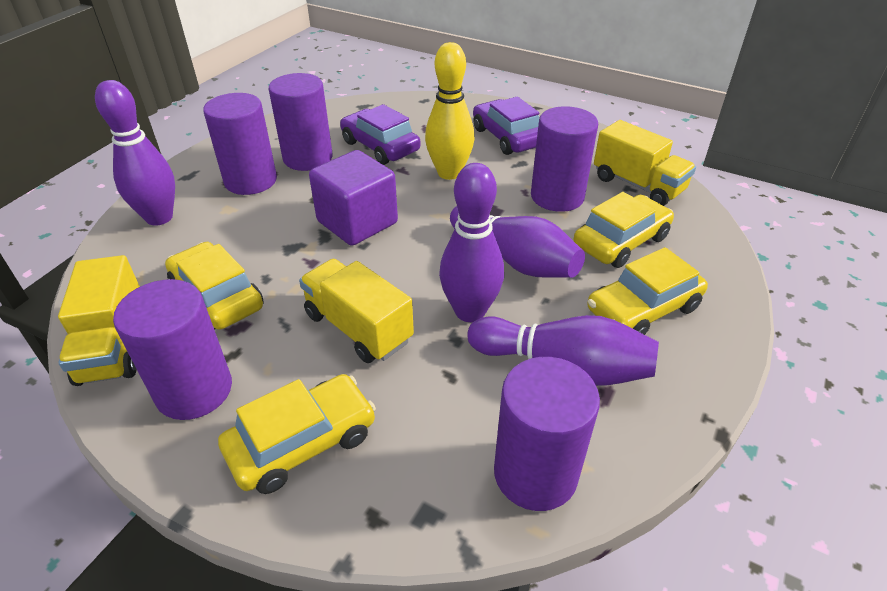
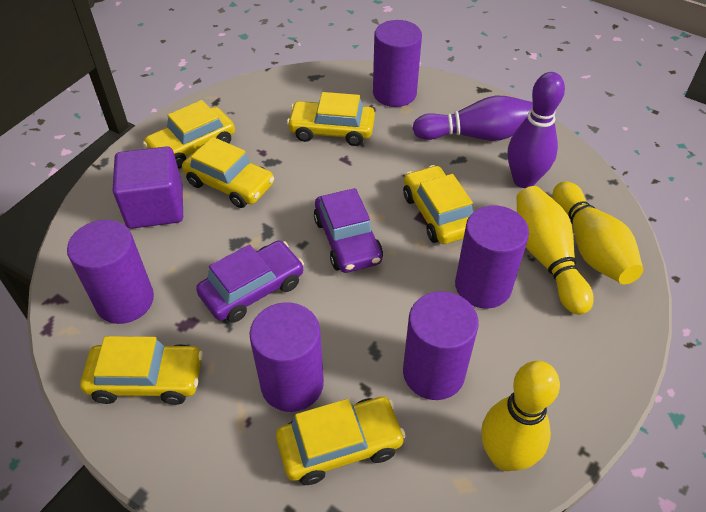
purple bowling pin: 4 -> 2
yellow bowling pin: 1 -> 3
yellow car: 4 -> 6
yellow truck: 3 -> 0

